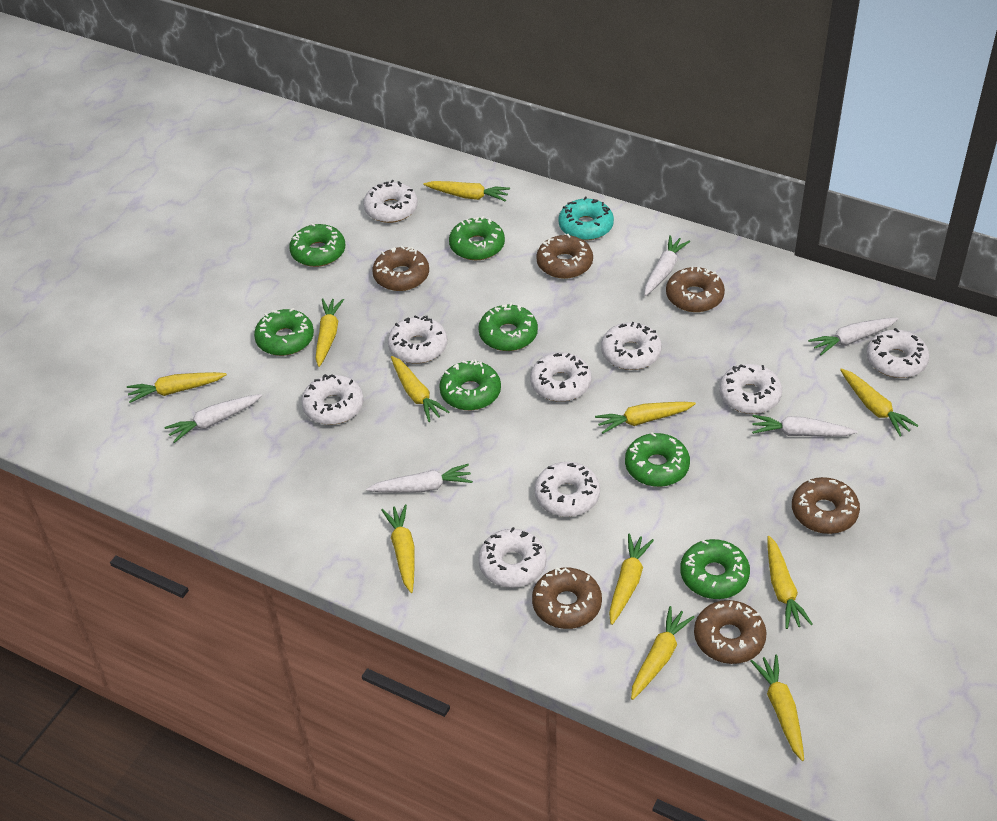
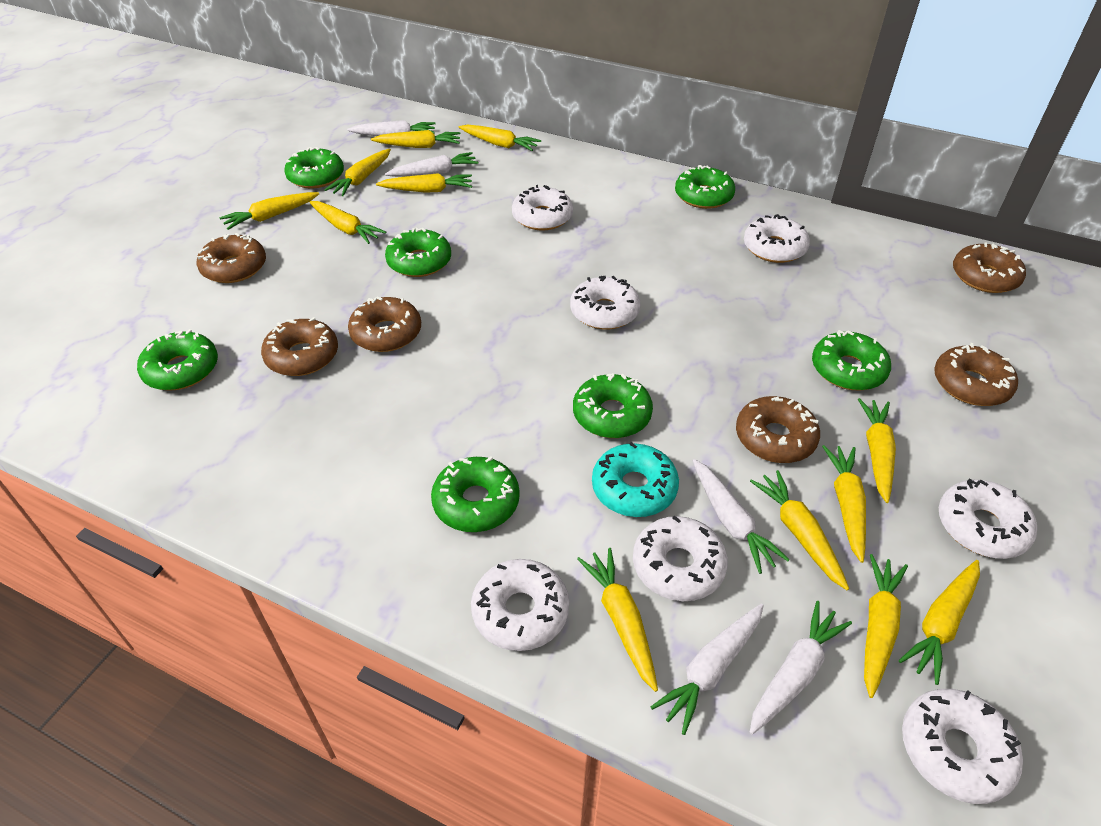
white donut: 9 -> 7
yellow carrot: 11 -> 12

